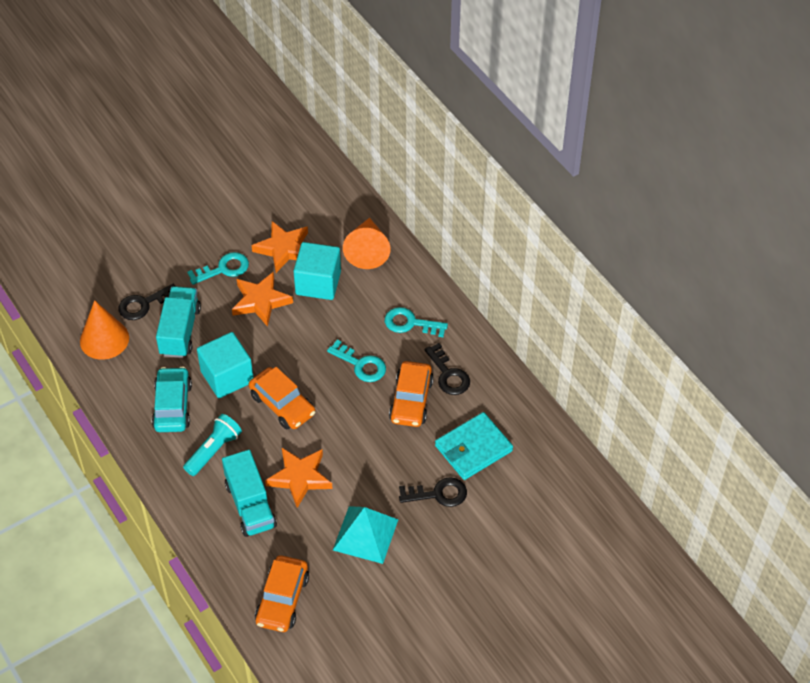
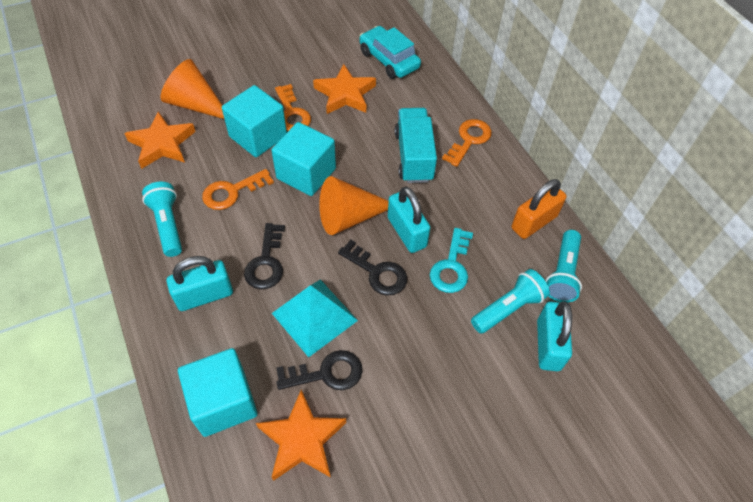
orange car: 3 -> 0
orange key: 0 -> 3
orange padlock: 0 -> 1
turquoise cube: 2 -> 3
turquoise flashlight: 1 -> 3
turquoise key: 3 -> 1
turquoise padlock: 0 -> 3
turquoise truck: 2 -> 1
turquoise wallet: 1 -> 0

